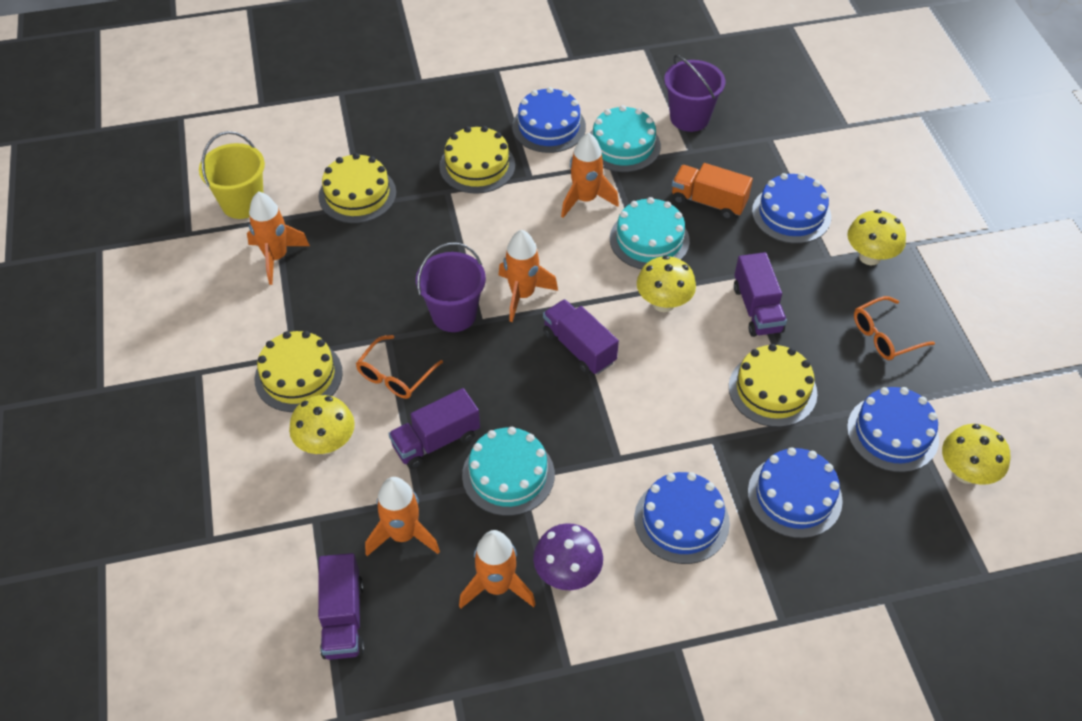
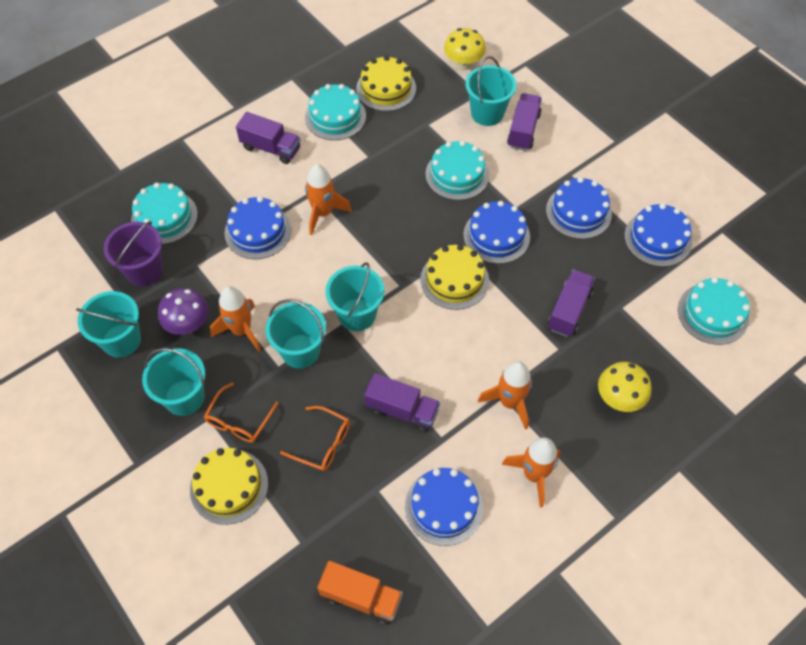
orange rocket: 5 -> 4
purple bucket: 2 -> 1
turquoise bucket: 0 -> 5
turquoise cake: 3 -> 4
yellow bucket: 1 -> 0
yellow cake: 4 -> 3
yellow mushroom: 4 -> 2

